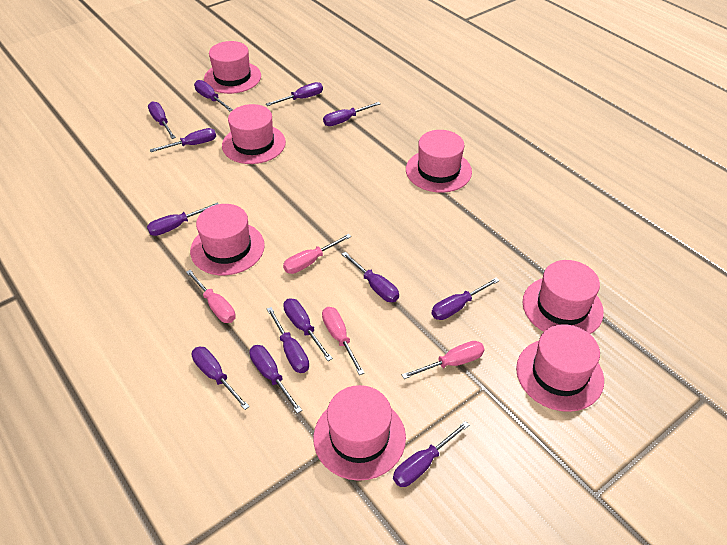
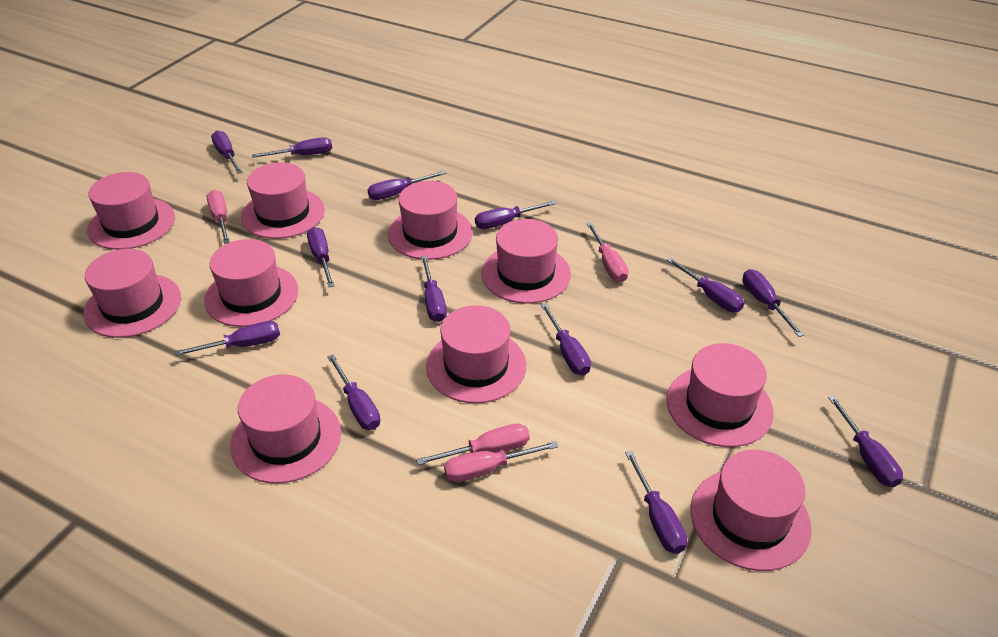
pink hat: 7 -> 10

